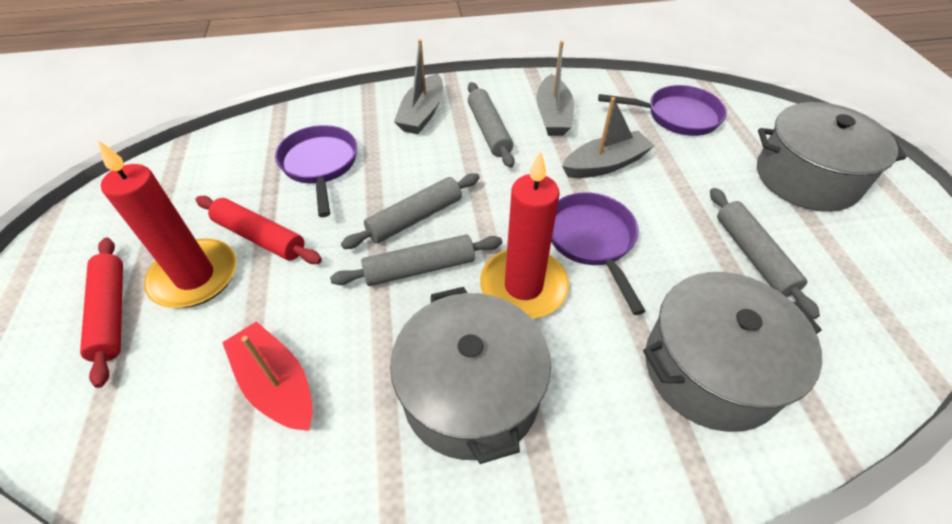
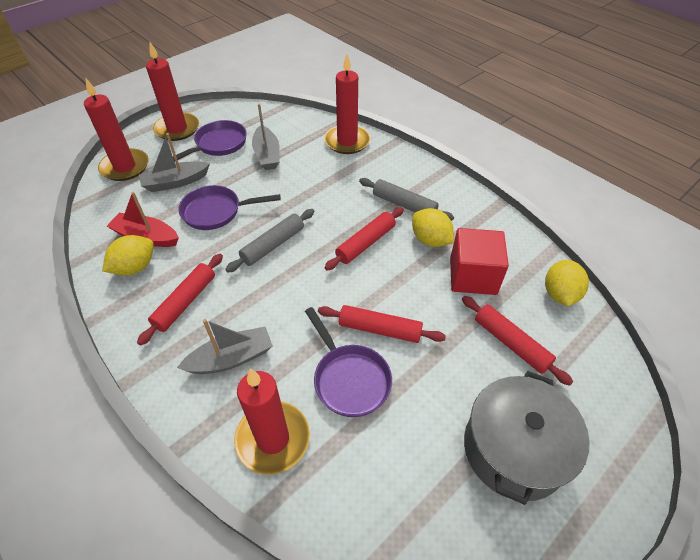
grey pot: 3 -> 1
grey rolling pin: 4 -> 2
red candle: 2 -> 4
red cube: 0 -> 1
red rolling pin: 2 -> 4
yellow lemon: 0 -> 3

